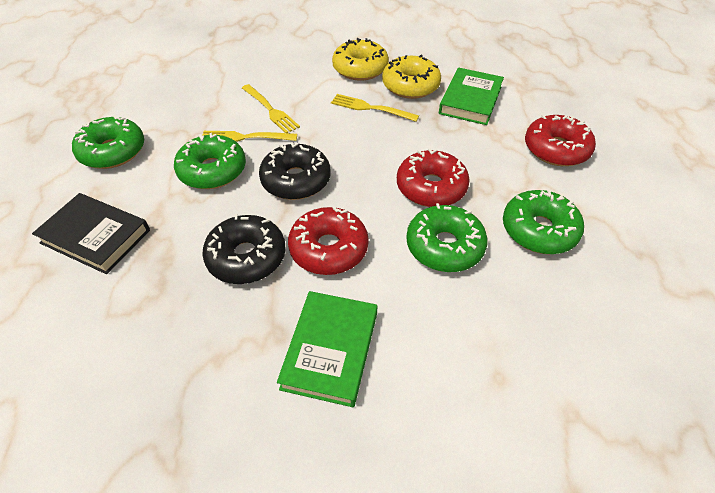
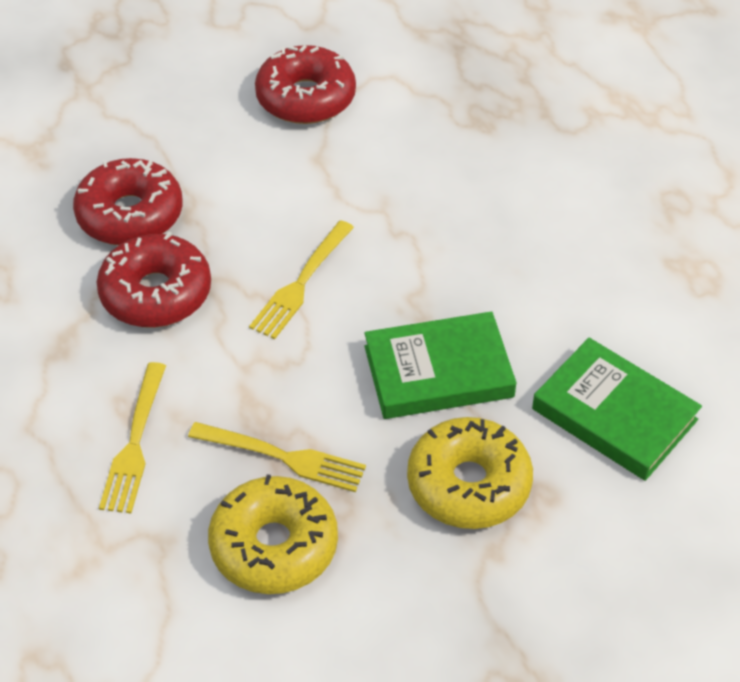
black book: 1 -> 0
black donut: 2 -> 0
green donut: 4 -> 0

